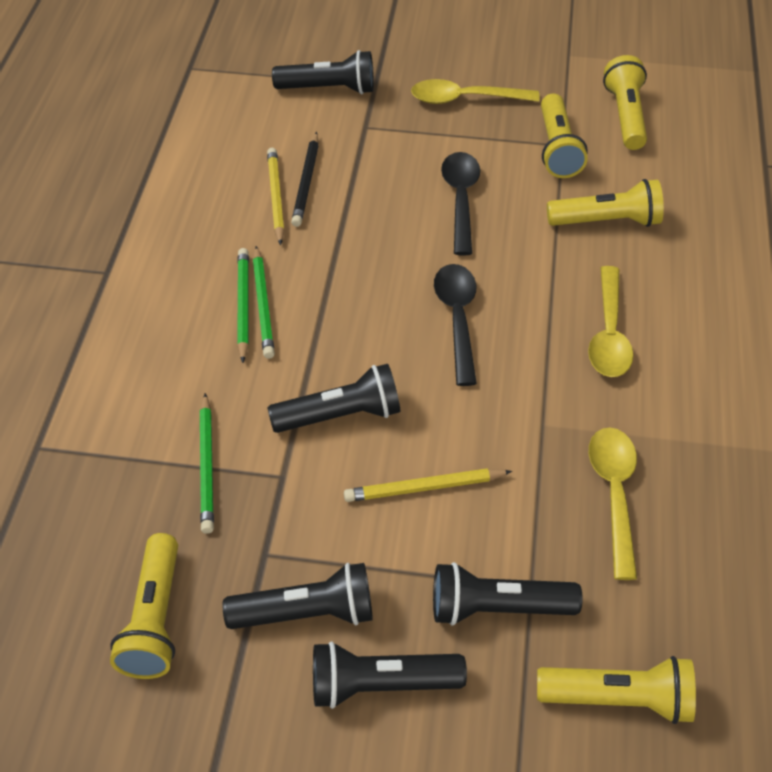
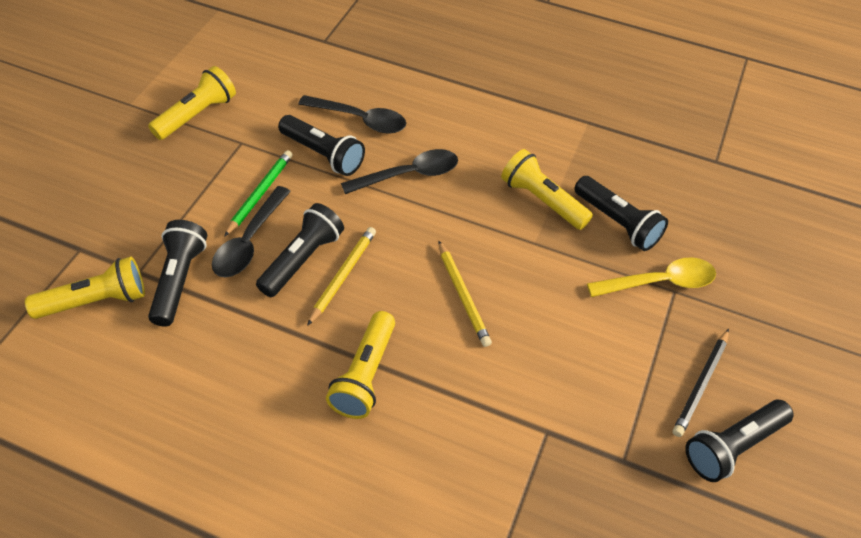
black spoon: 2 -> 3
green pencil: 3 -> 1
yellow flashlight: 5 -> 4
yellow spoon: 3 -> 1

